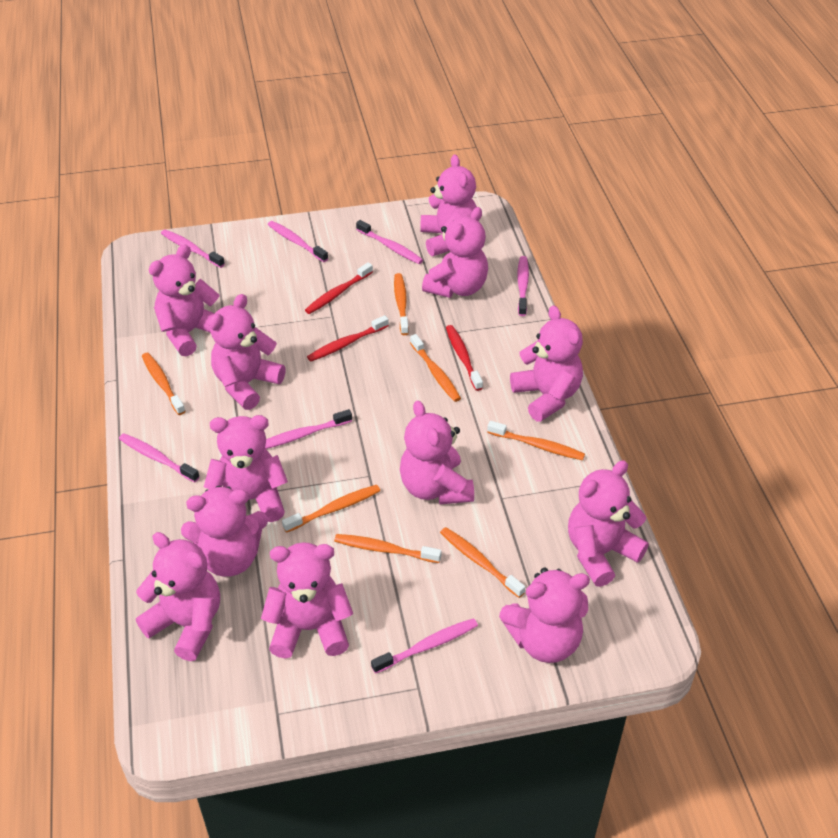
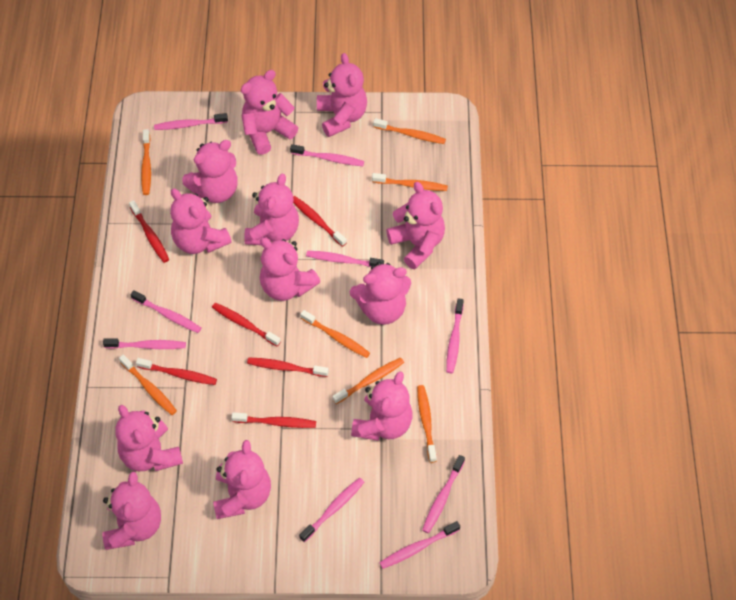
pink toothbrush: 7 -> 9
red toothbrush: 3 -> 6

